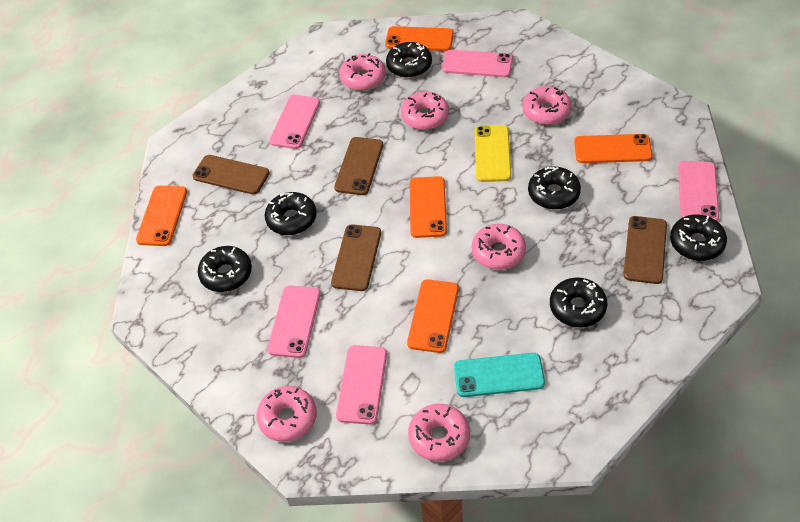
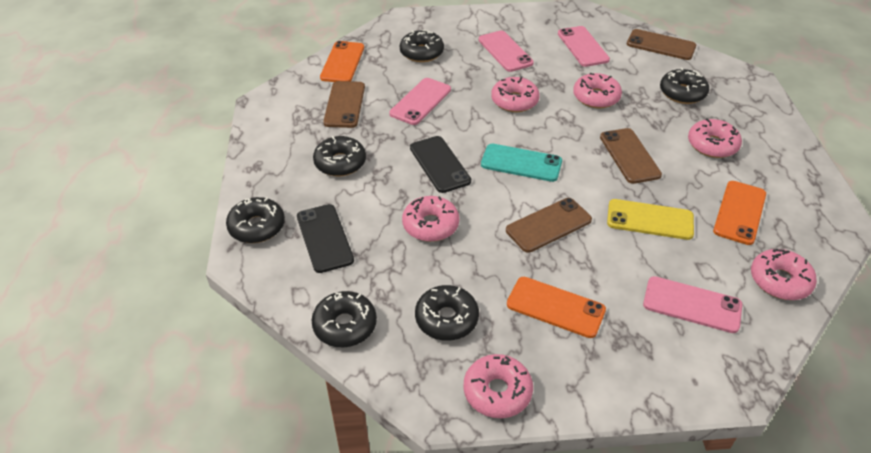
black phone: 0 -> 2
orange phone: 5 -> 3
pink phone: 5 -> 4

